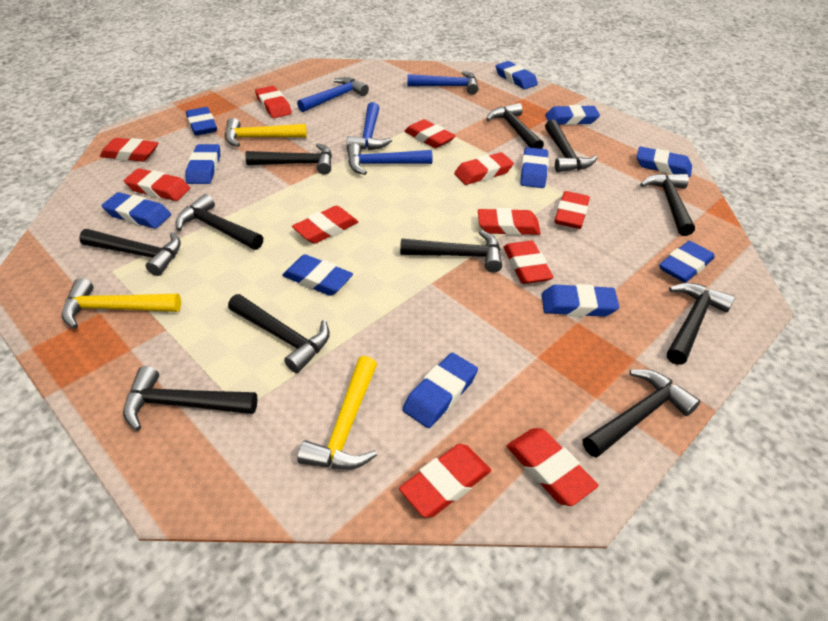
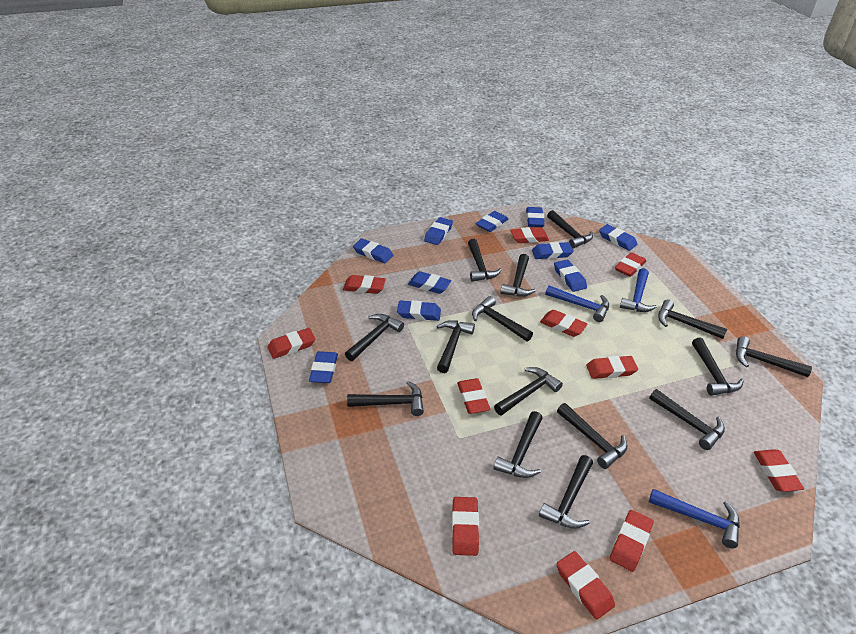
black hammer: 11 -> 15
blue eraser: 11 -> 10
blue hammer: 4 -> 3
yellow hammer: 3 -> 0

